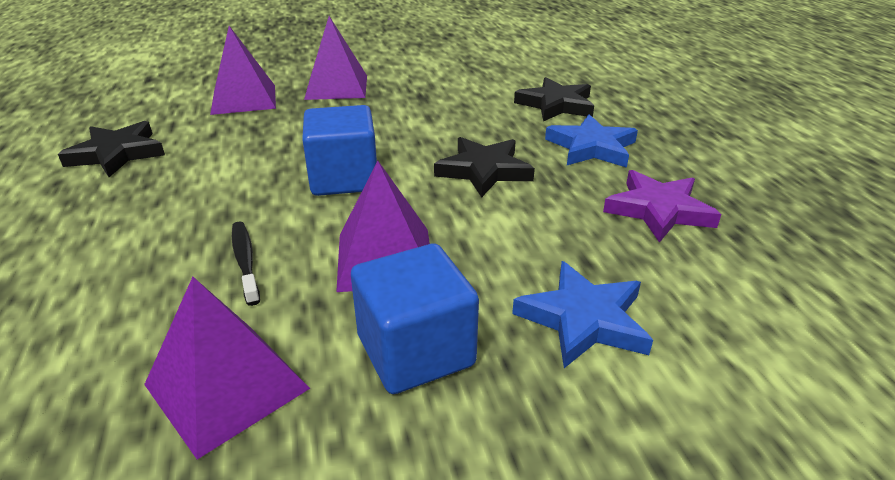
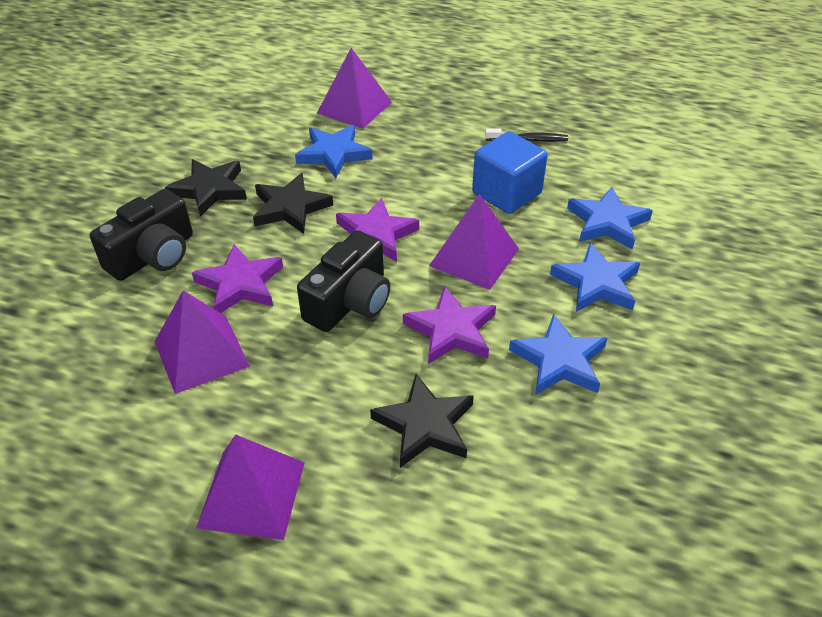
black camera: 0 -> 2
blue cube: 2 -> 1
blue star: 2 -> 4
purple star: 1 -> 3

